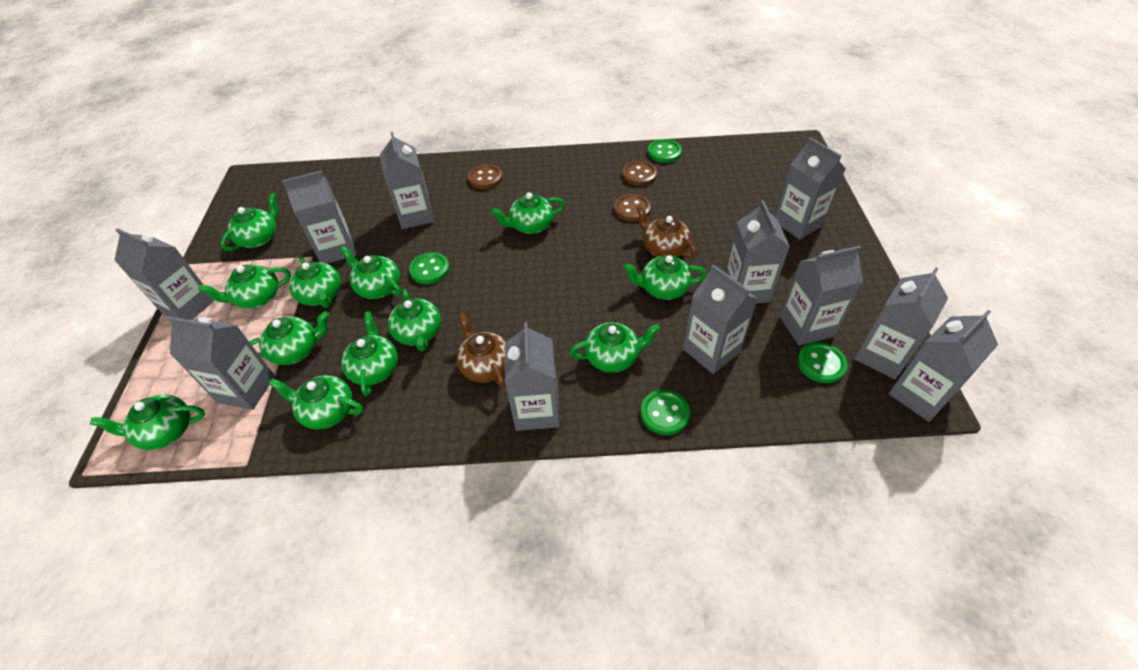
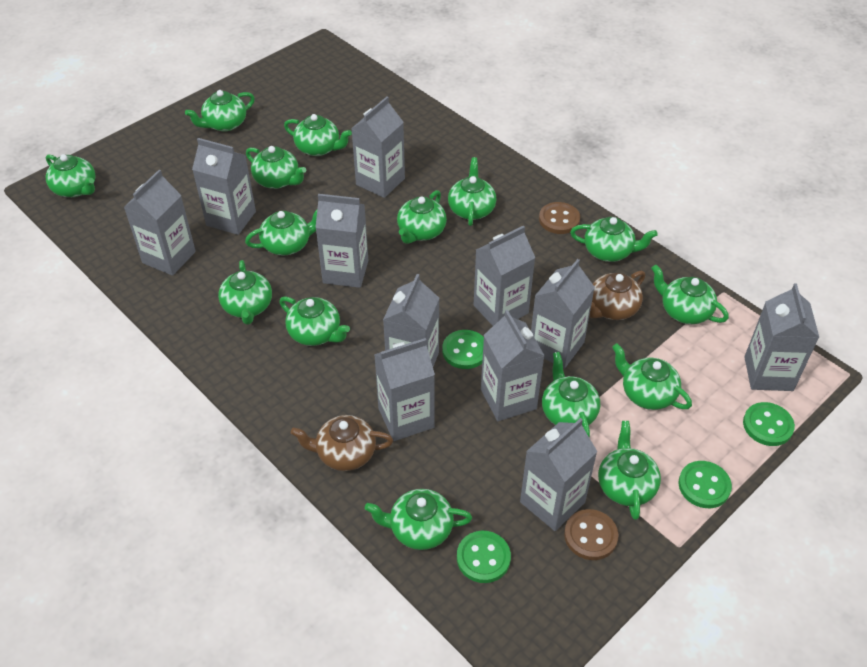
brown button: 3 -> 2
green teapot: 12 -> 15

